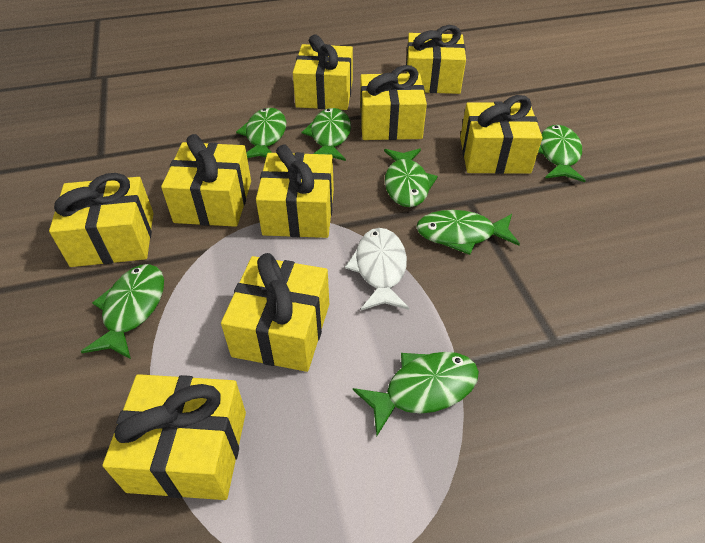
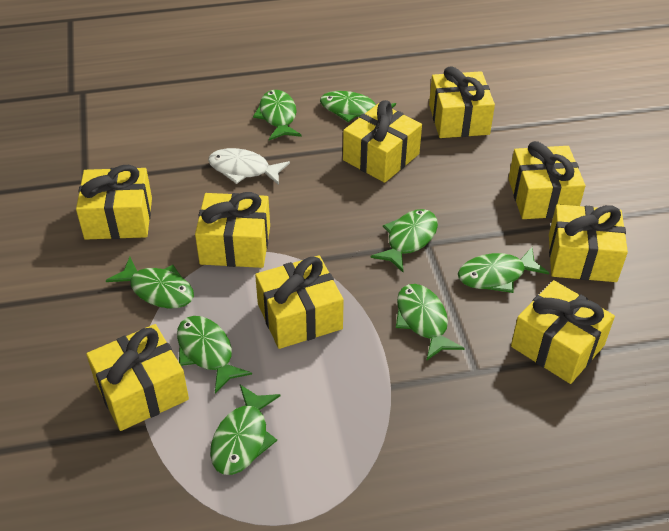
green fish: 7 -> 8

